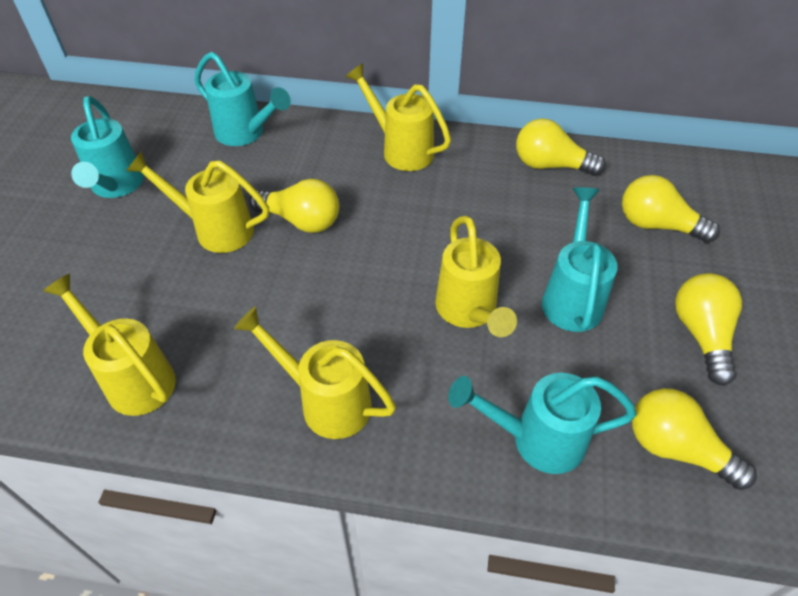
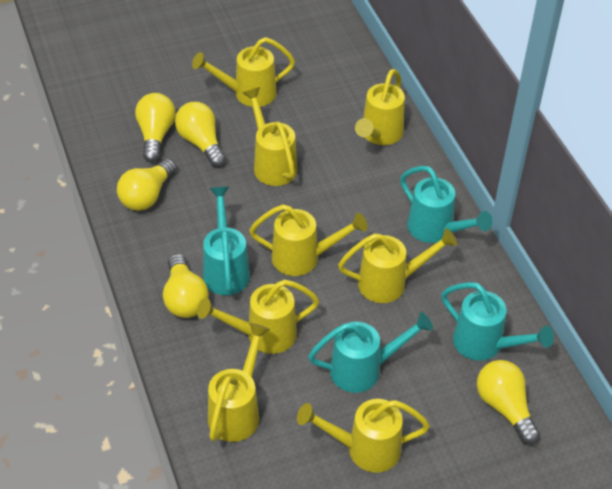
yellow watering can: 5 -> 8

